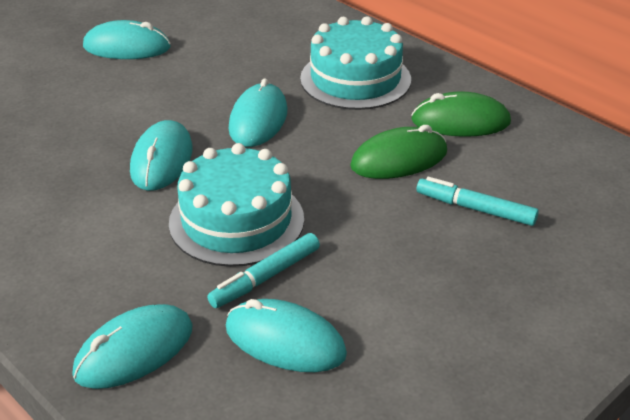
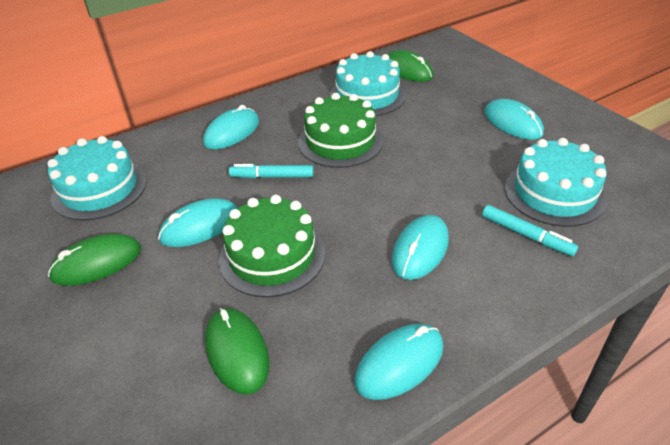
green cake: 0 -> 2
green mouse: 2 -> 3
turquoise cake: 2 -> 3

